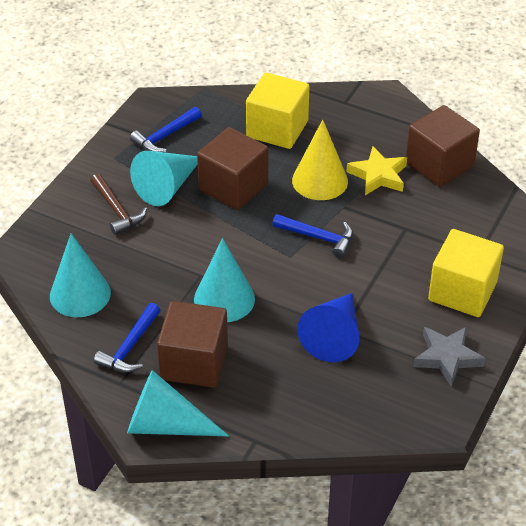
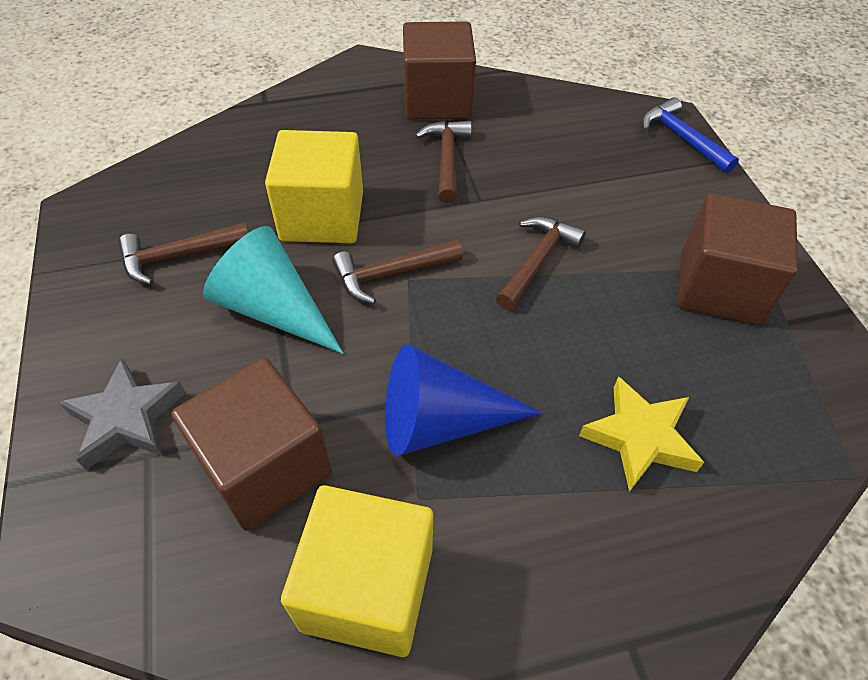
blue hammer: 3 -> 1
brown hammer: 1 -> 4
turquoise cone: 4 -> 1
yellow cone: 1 -> 0

